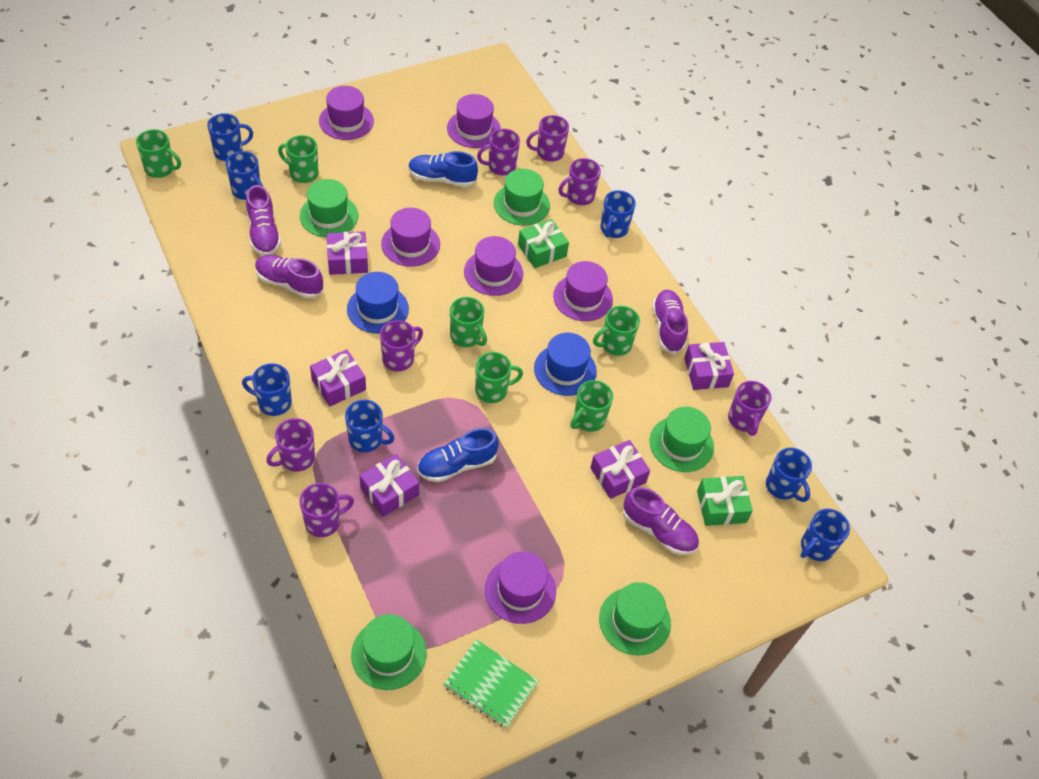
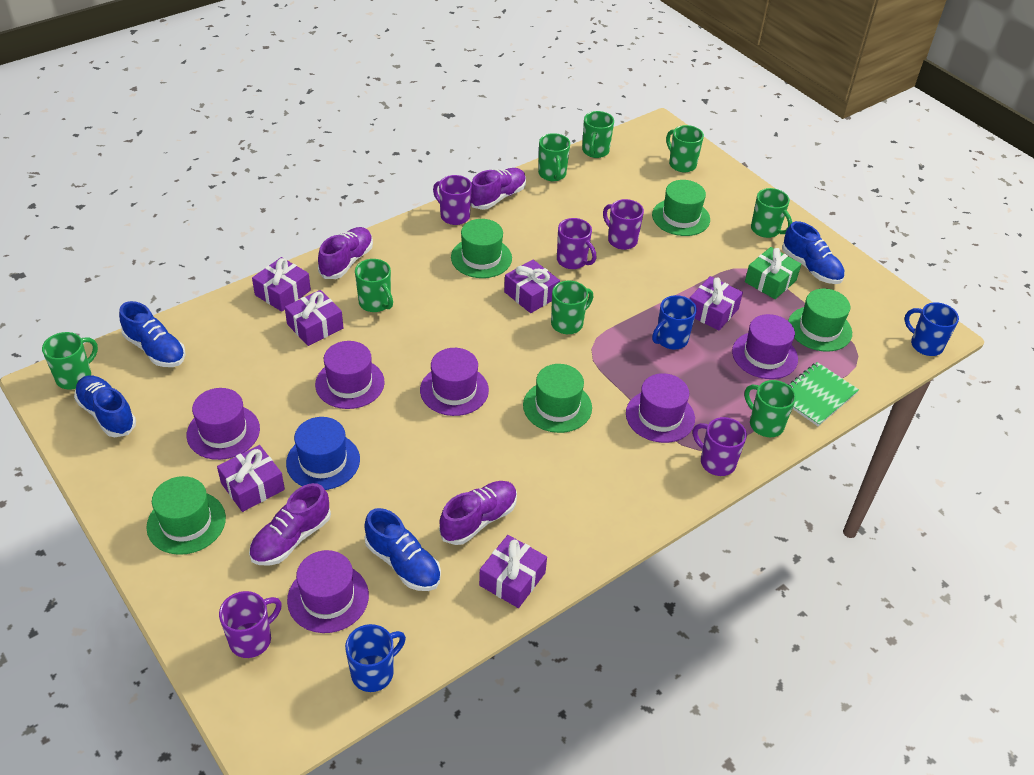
blue hat: 2 -> 1
blue mug: 7 -> 3
blue shoe: 2 -> 4
green gift: 2 -> 1
green mug: 6 -> 8
purple gift: 5 -> 6
purple mug: 7 -> 5

